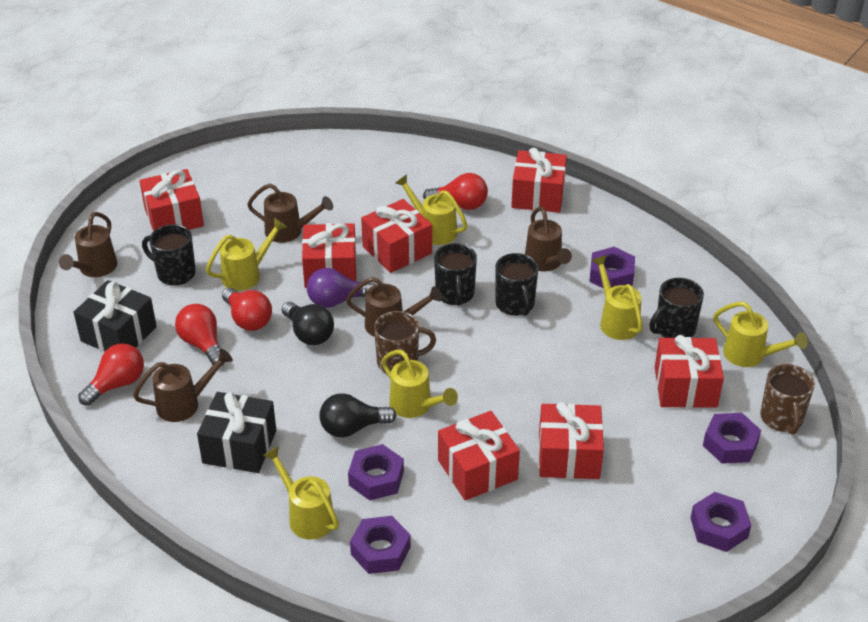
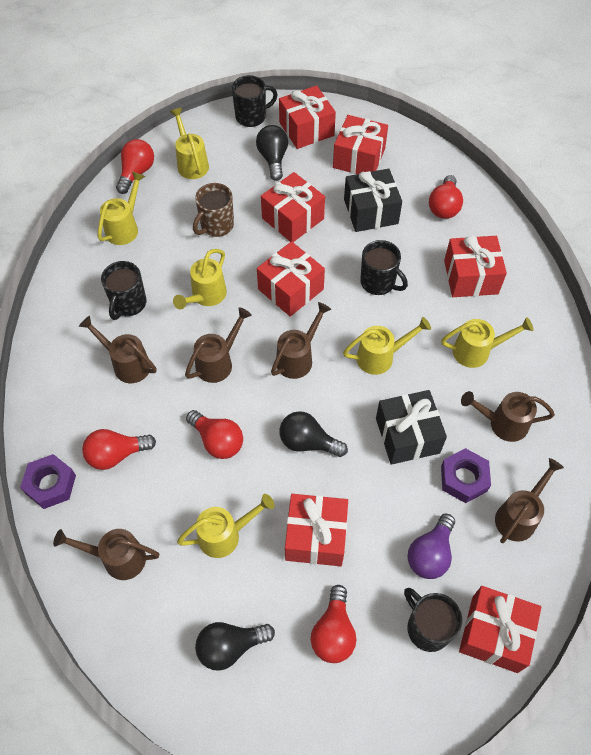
black light bulb: 2 -> 3
brown mug: 2 -> 1
brown watering can: 5 -> 6
purple nut: 5 -> 2
red light bulb: 4 -> 5

